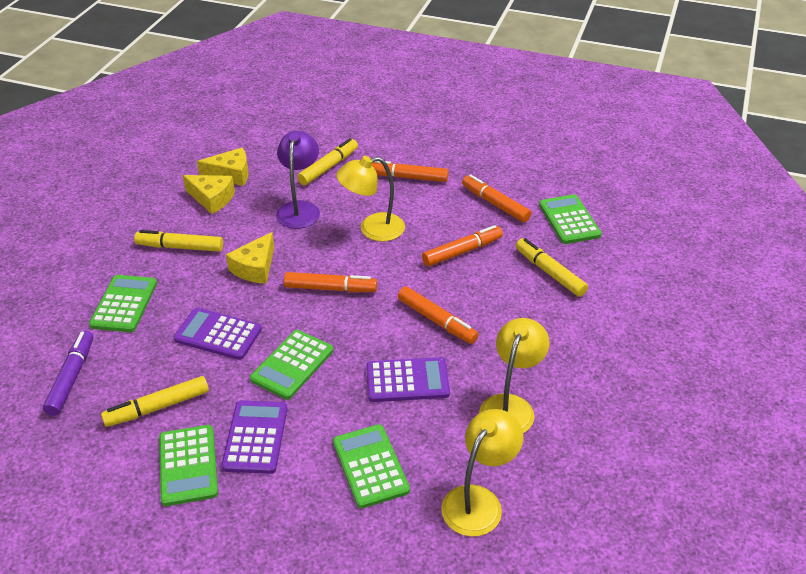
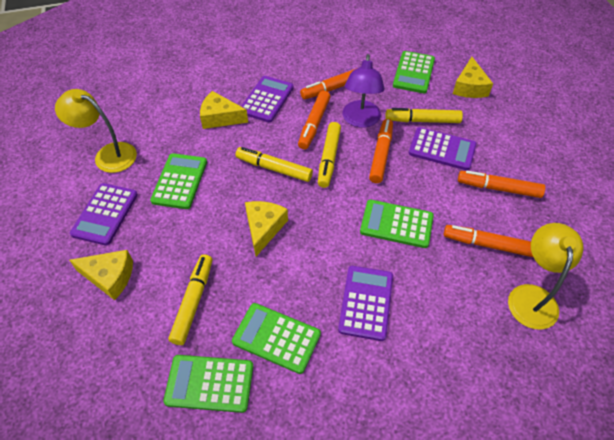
purple calculator: 3 -> 4
purple marker: 1 -> 0
yellow cheese: 3 -> 4
yellow lamp: 3 -> 2

